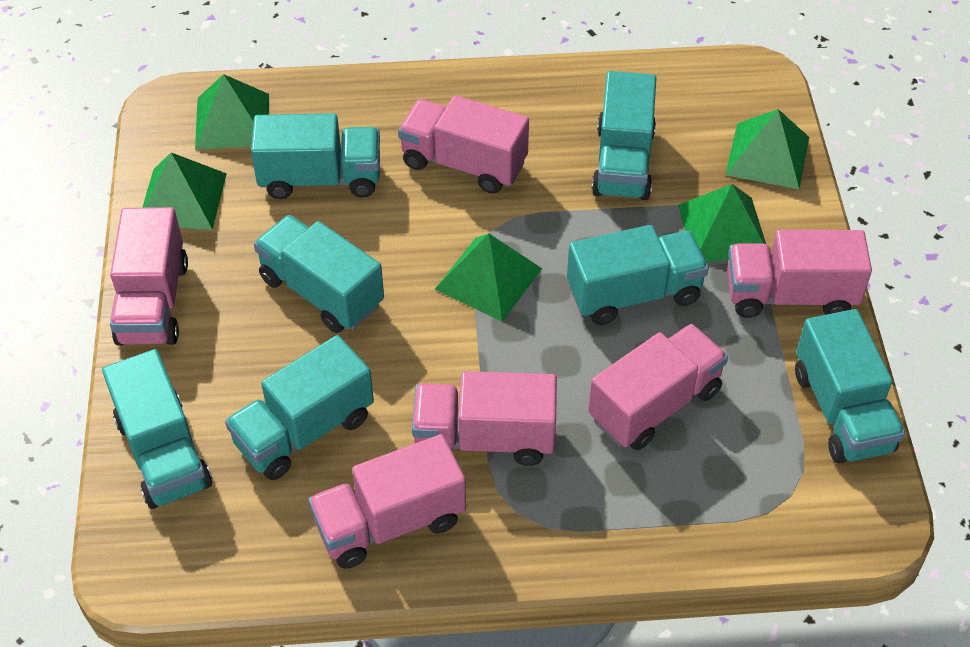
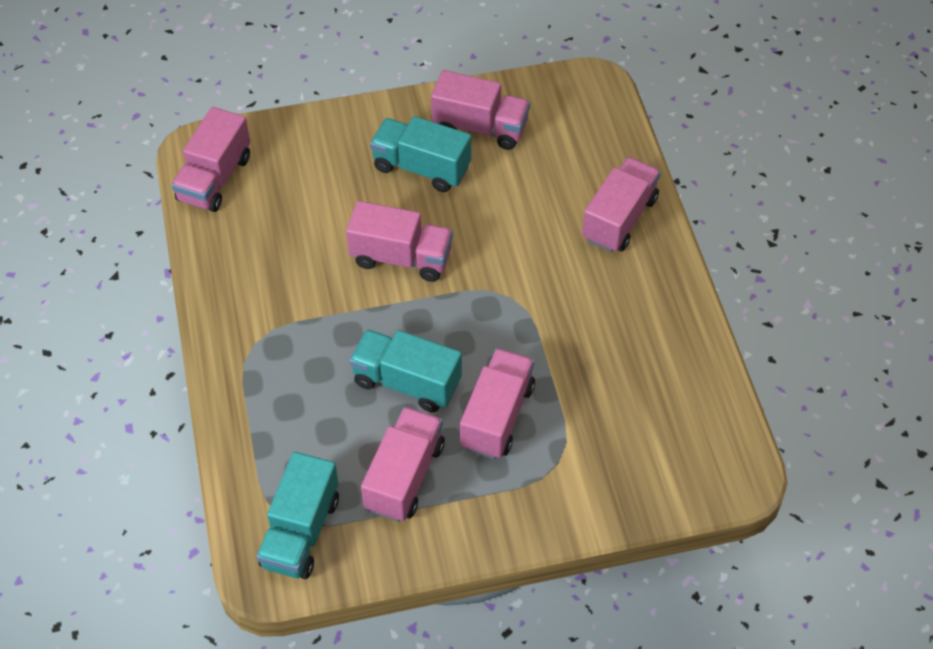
green pyramid: 5 -> 0
turquoise truck: 7 -> 3

